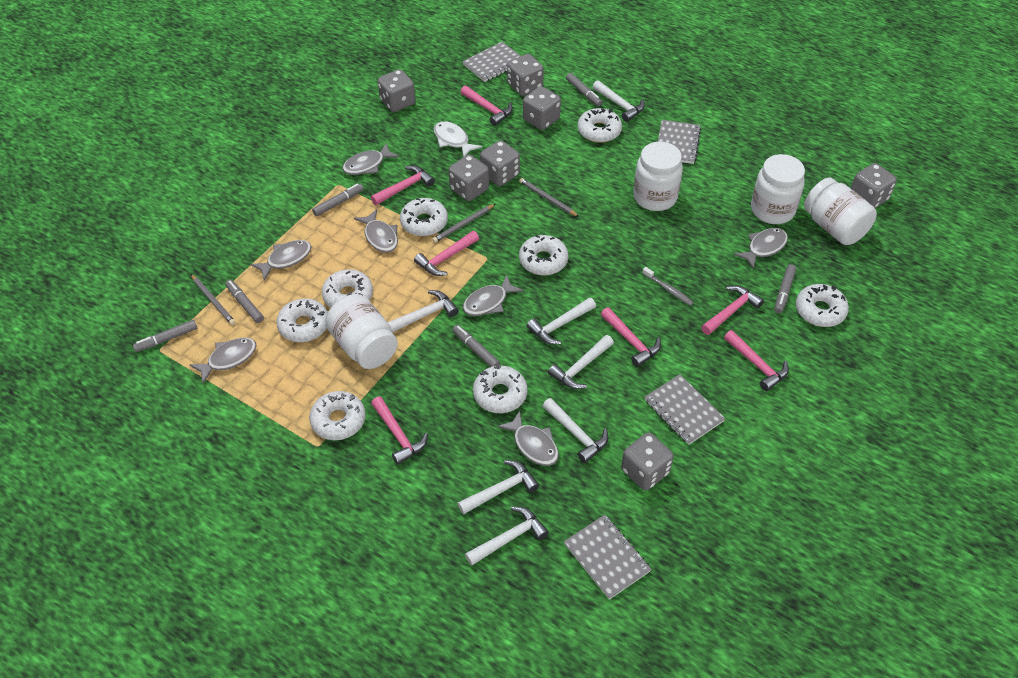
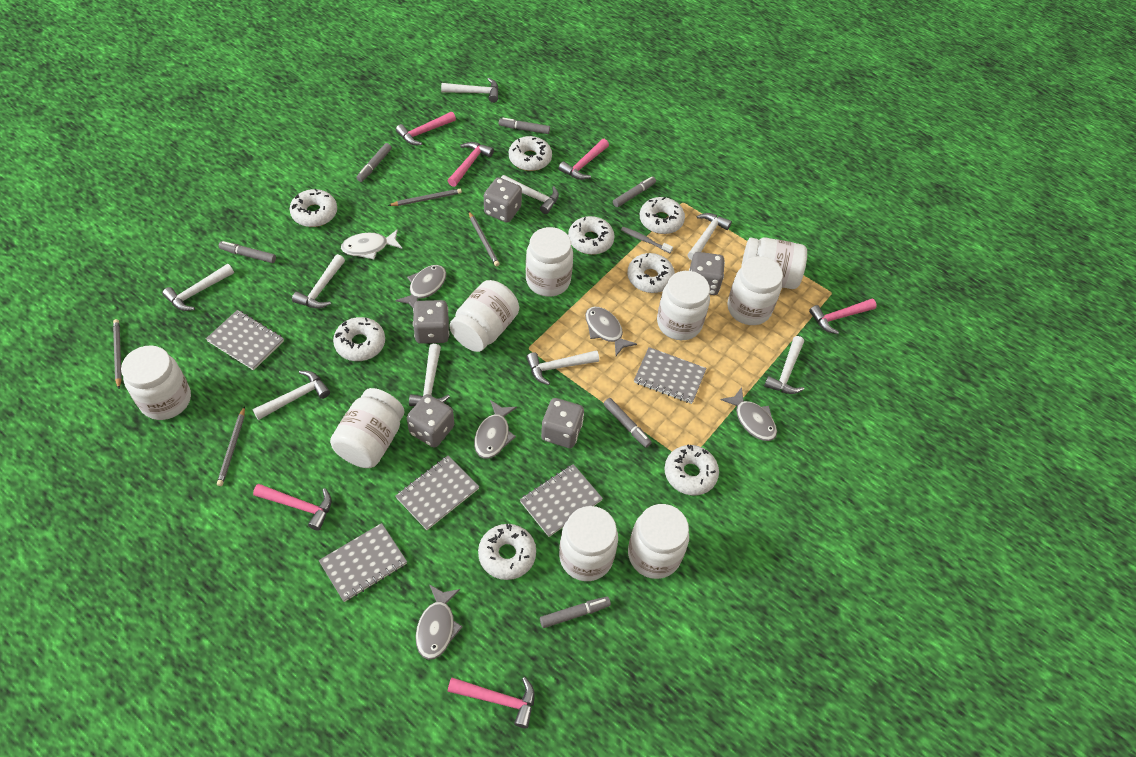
grey dice: 7 -> 5
grey fish: 7 -> 5
grey notebook: 4 -> 5
grey pencil: 3 -> 4
pink hammer: 7 -> 6
white hammer: 7 -> 9
white jar: 4 -> 9

